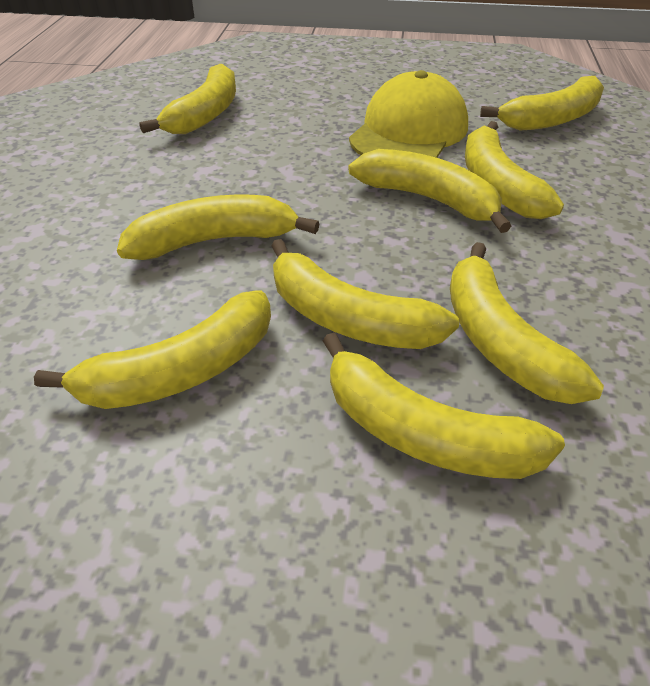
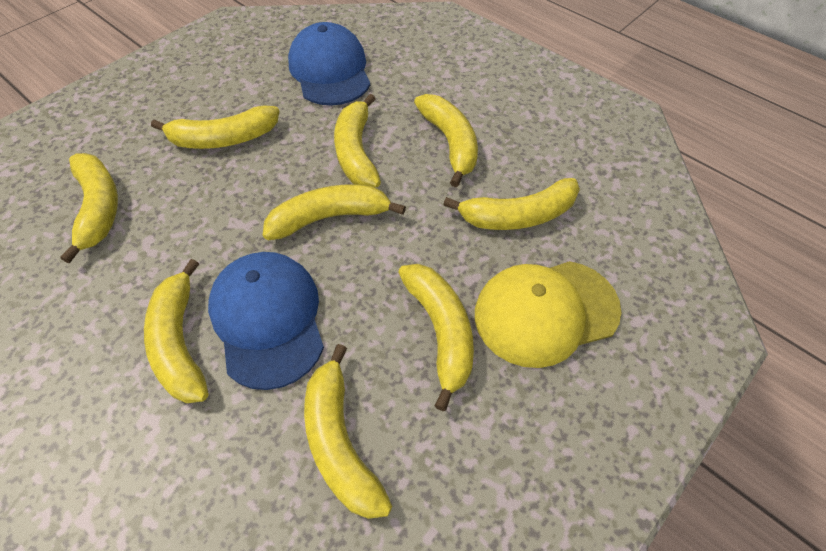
blue cap: 0 -> 2

